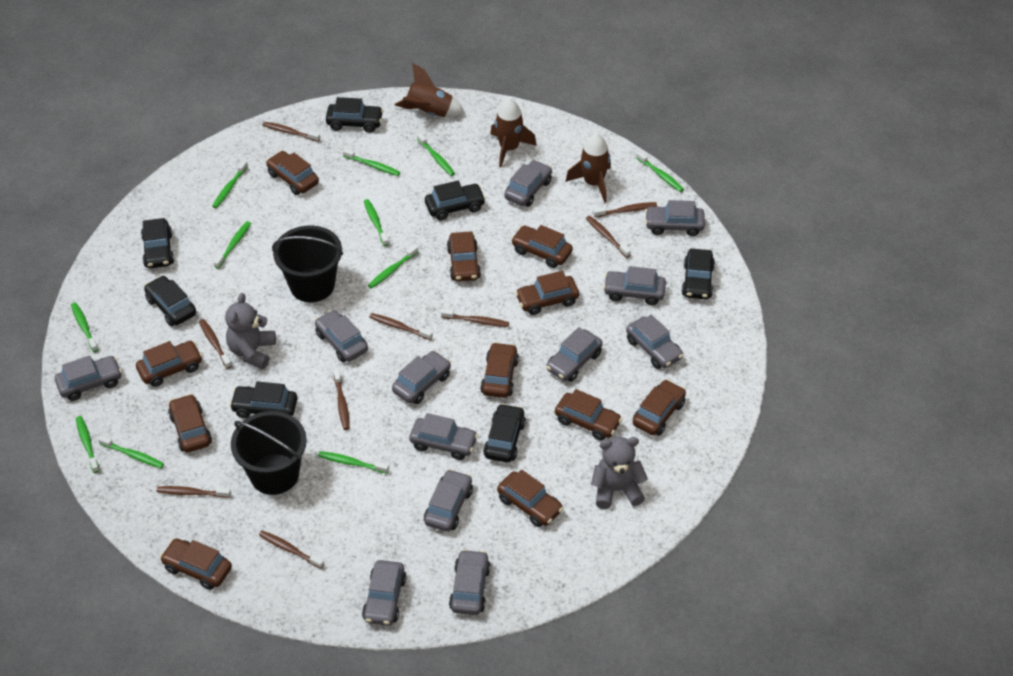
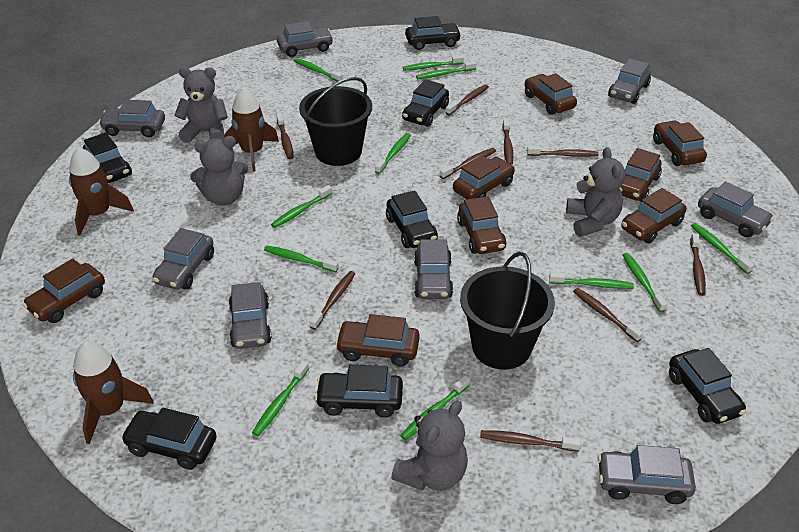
brown car: 11 -> 8
grey car: 12 -> 8
grey teddy bear: 2 -> 4

